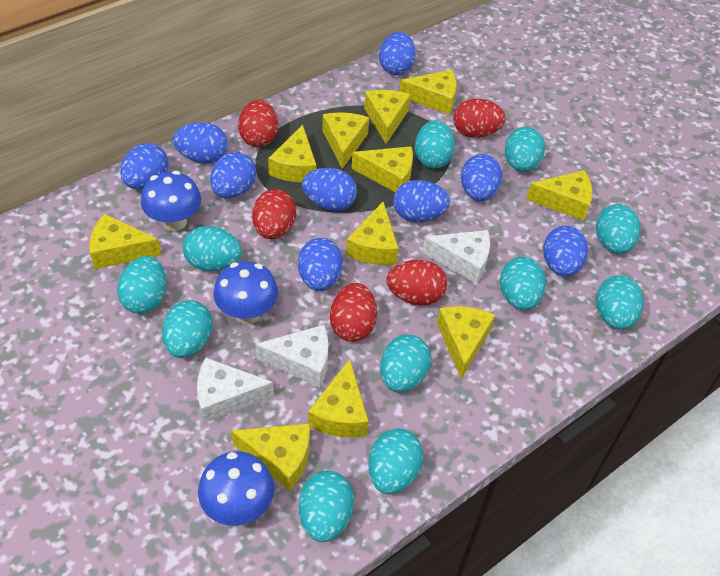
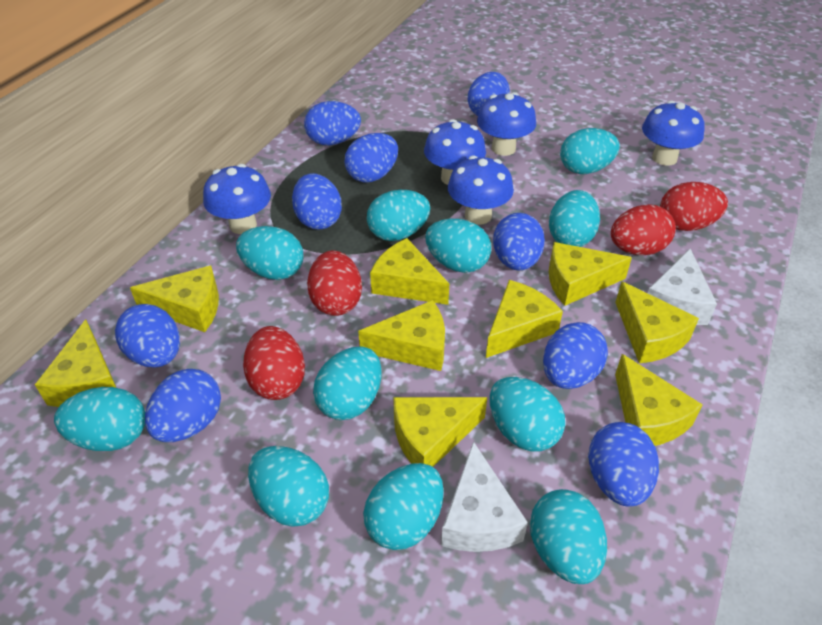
blue mushroom: 3 -> 5
red egg: 5 -> 4
white cheese: 3 -> 2
yellow cheese: 11 -> 9

